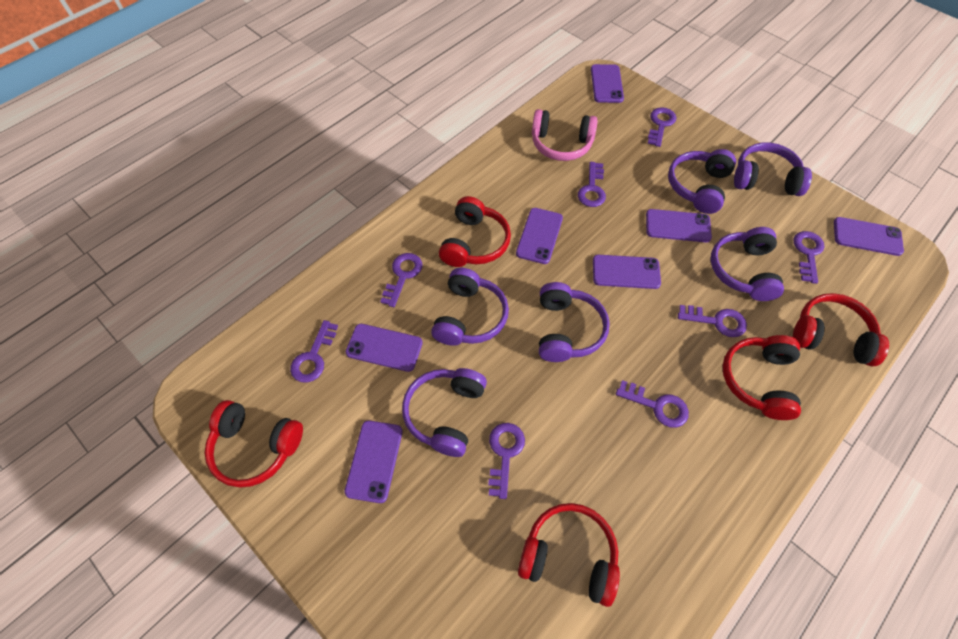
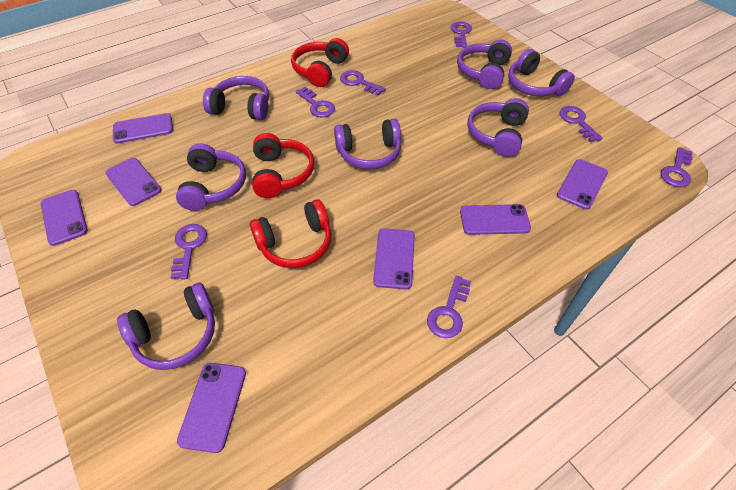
pink headphones: 1 -> 0
purple headphones: 6 -> 7
purple key: 8 -> 7
red headphones: 5 -> 3

